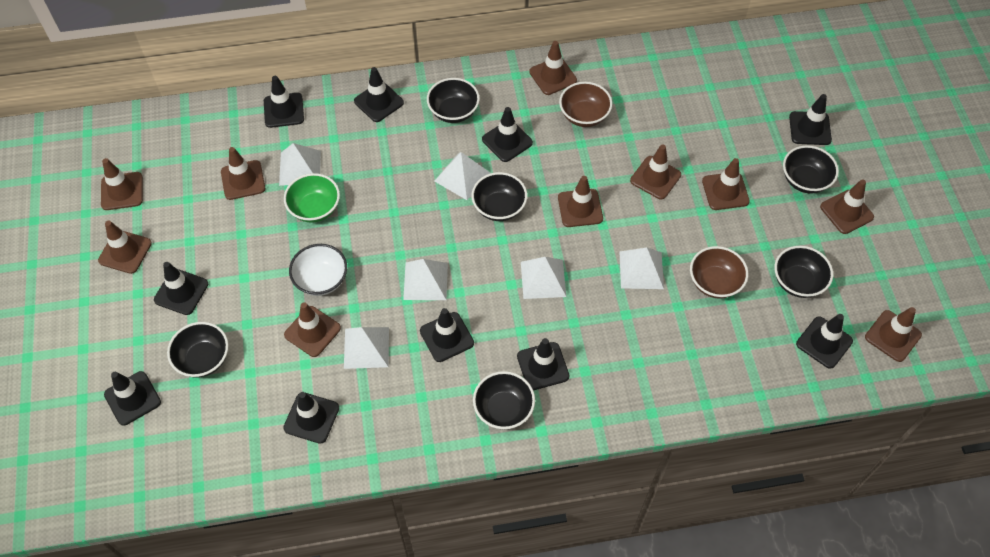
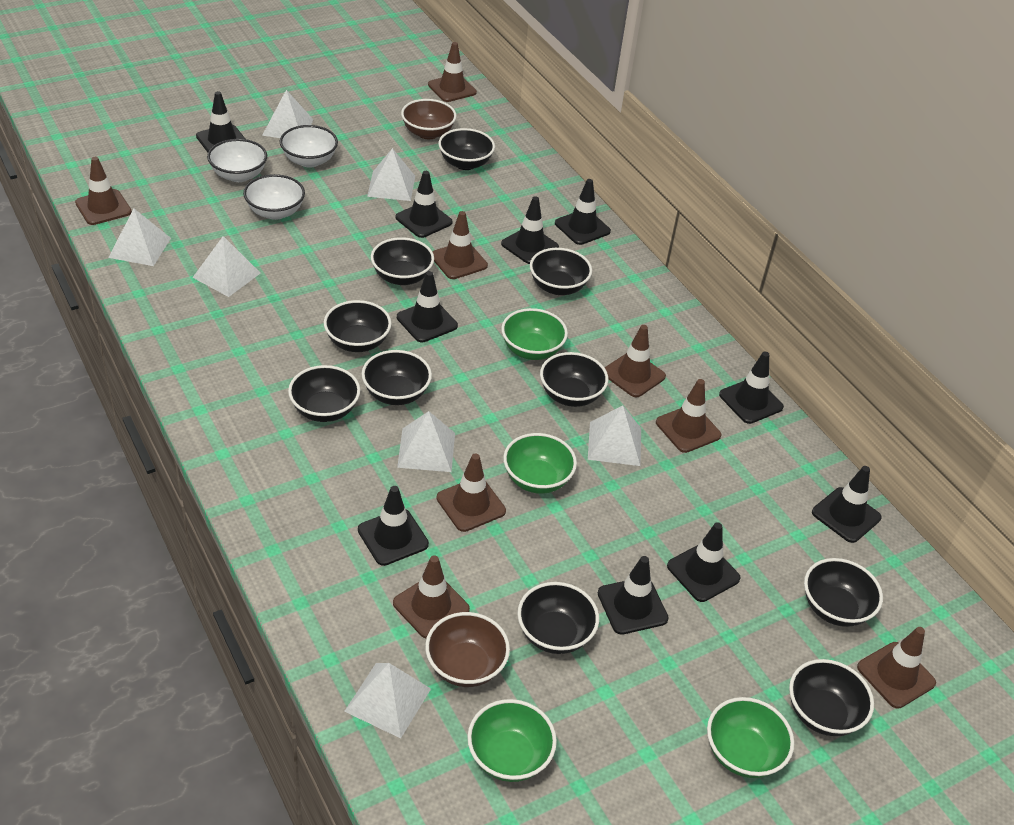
black bowl: 6 -> 10
brown traffic cone: 10 -> 8
green bowl: 1 -> 4
white bowl: 1 -> 3
white pyramid: 6 -> 7

